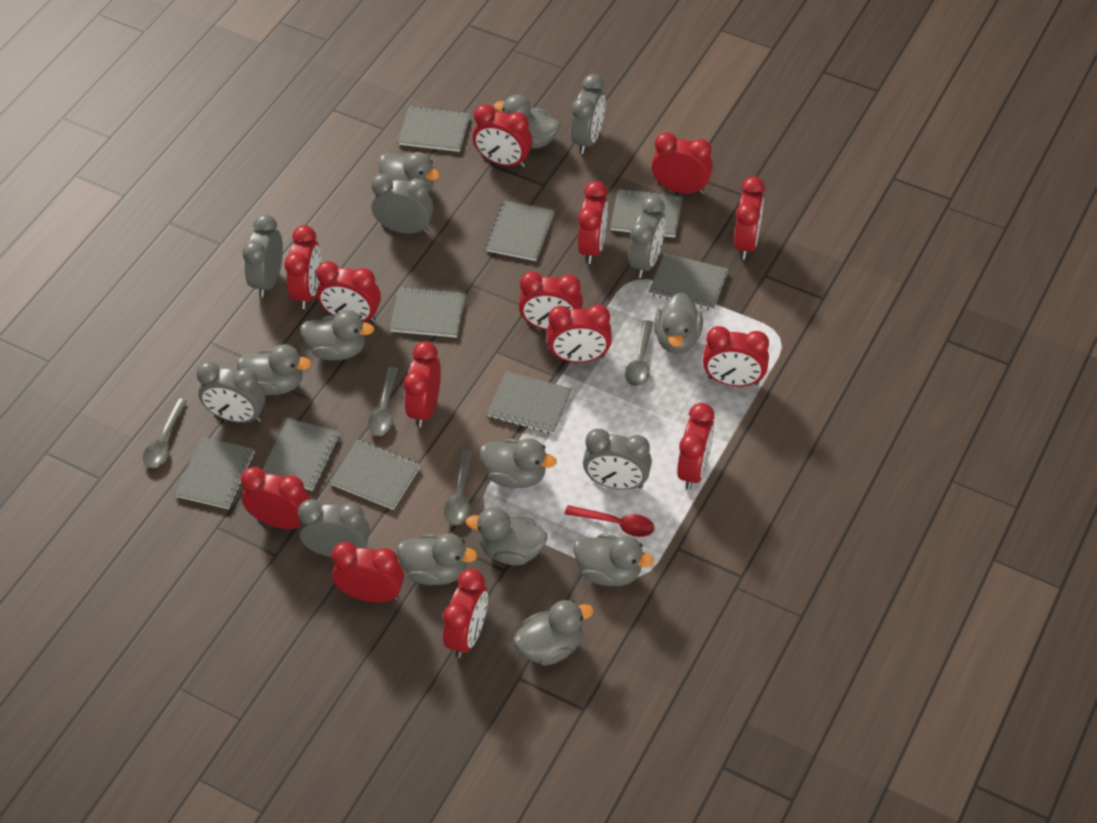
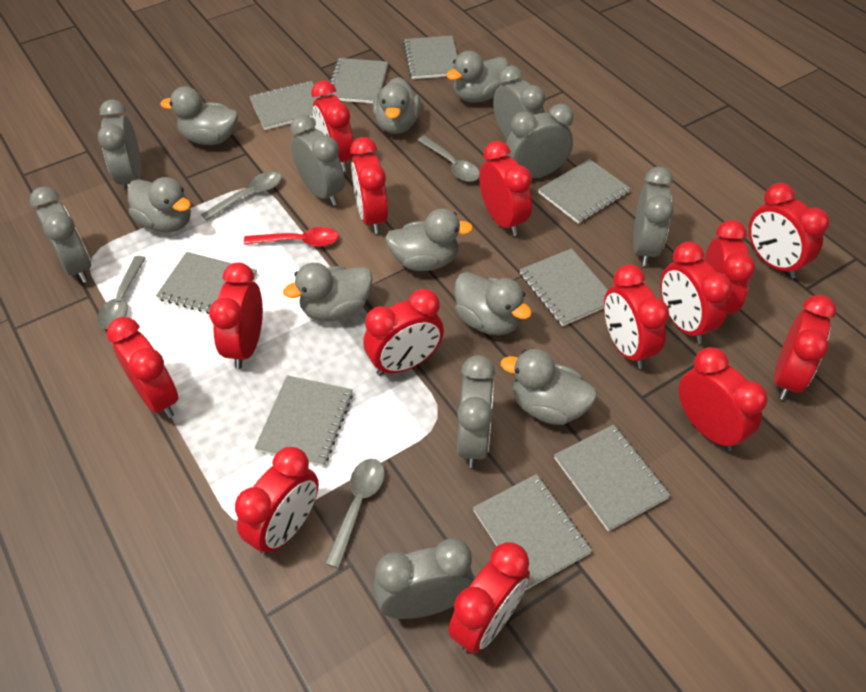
grey clock: 7 -> 8
grey duck: 10 -> 8

